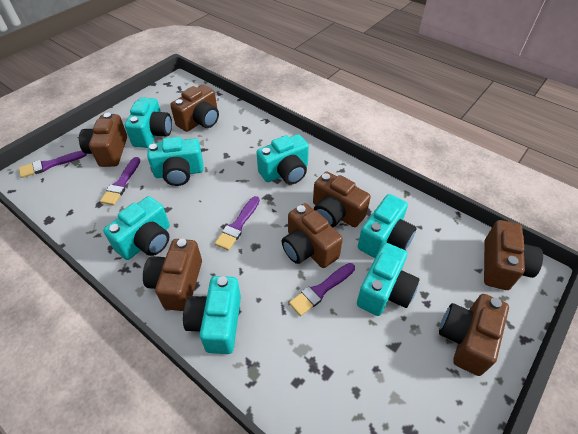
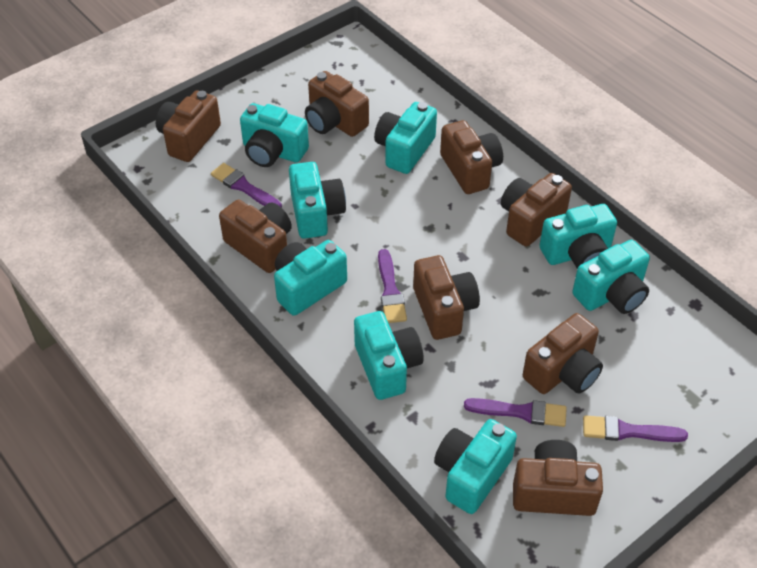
brown camera: 7 -> 8
turquoise camera: 7 -> 8

